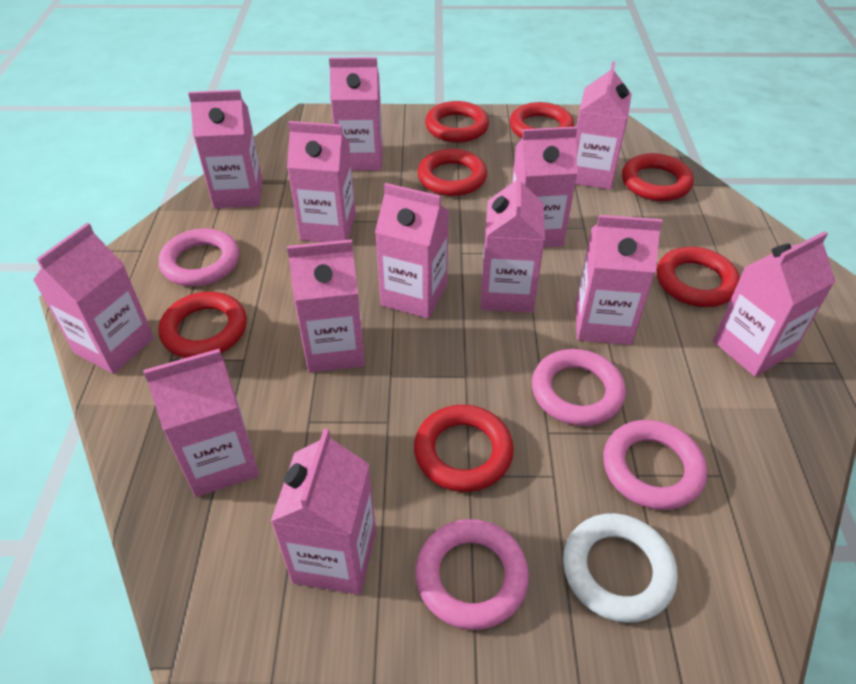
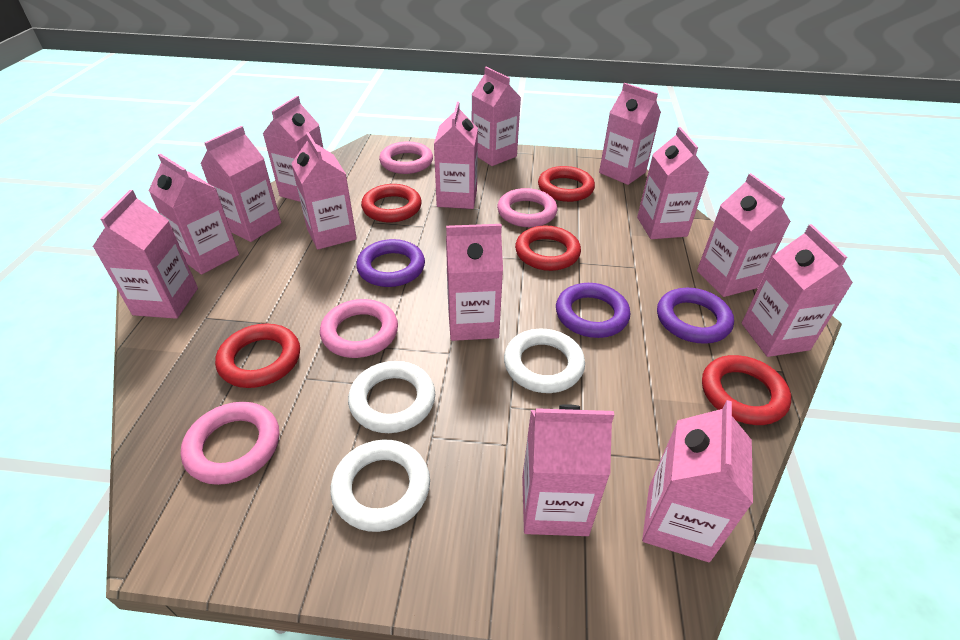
pink carton: 13 -> 14
purple ring: 0 -> 3
red ring: 7 -> 5
white ring: 1 -> 3

